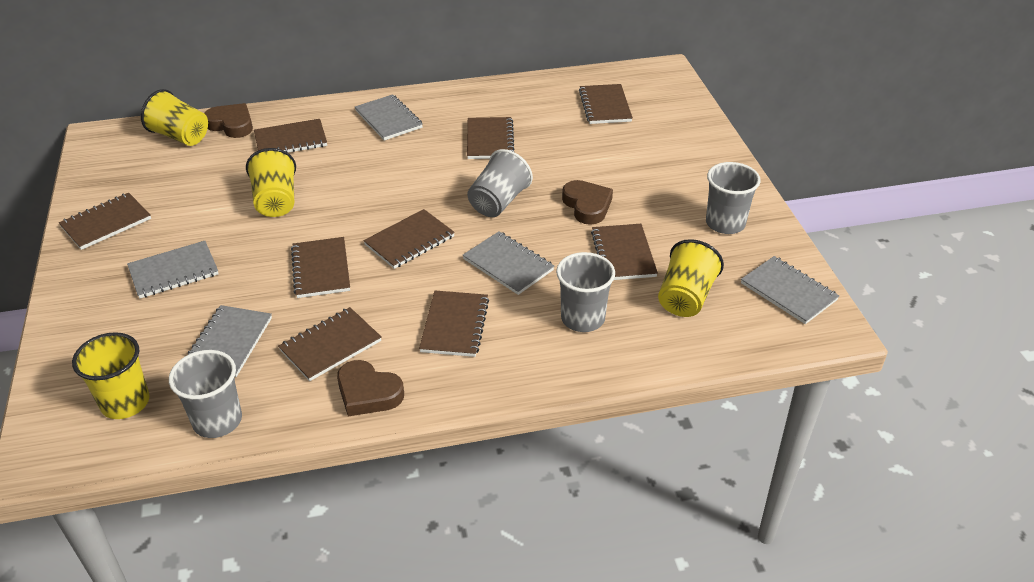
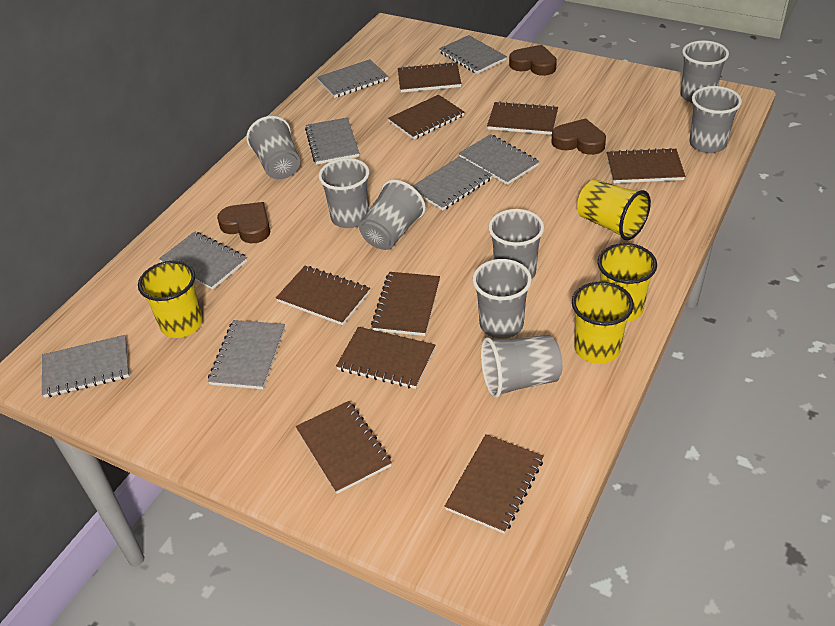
grey cup: 4 -> 8
grey notebook: 5 -> 8

